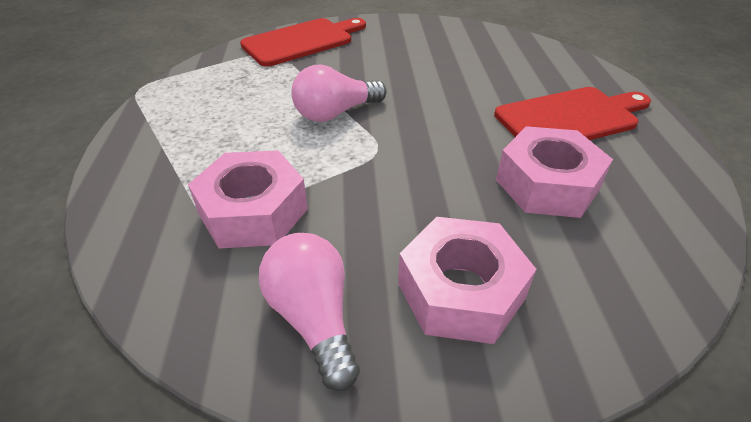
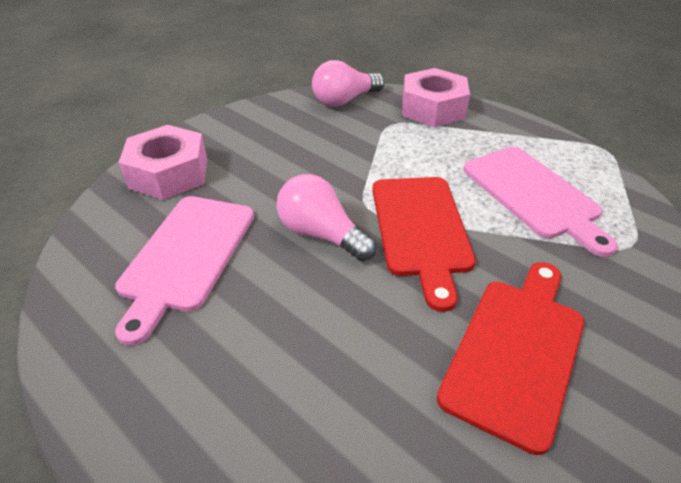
pink cutting board: 0 -> 2
pink nut: 3 -> 2

